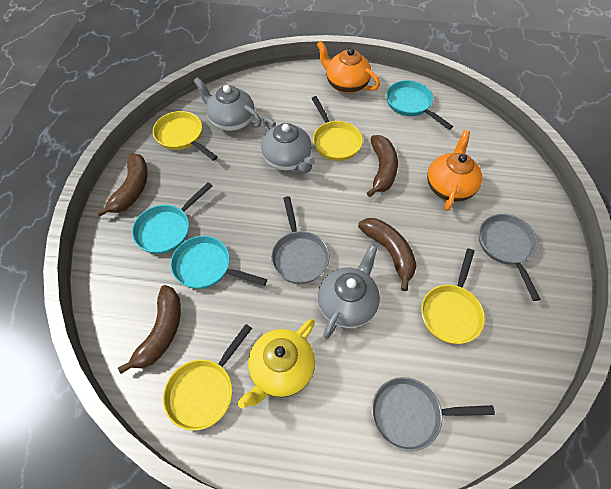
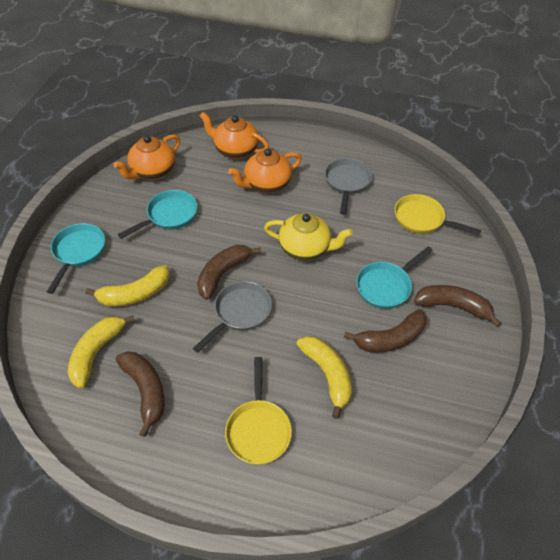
grey pan: 3 -> 2
grey teapot: 3 -> 0
orange teapot: 2 -> 3
yellow banana: 0 -> 3
yellow pan: 4 -> 2

